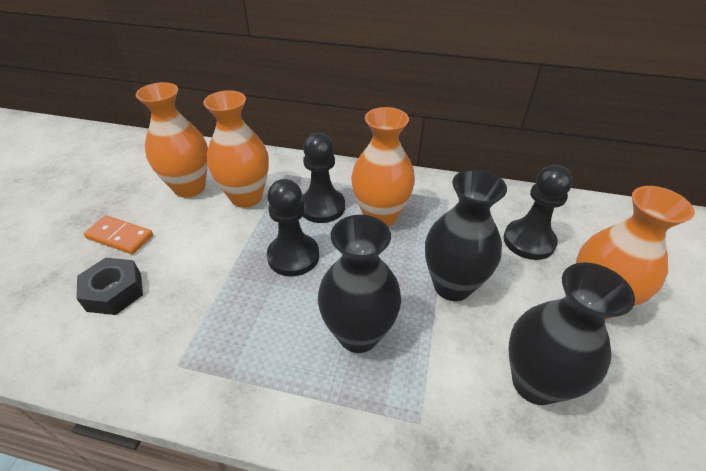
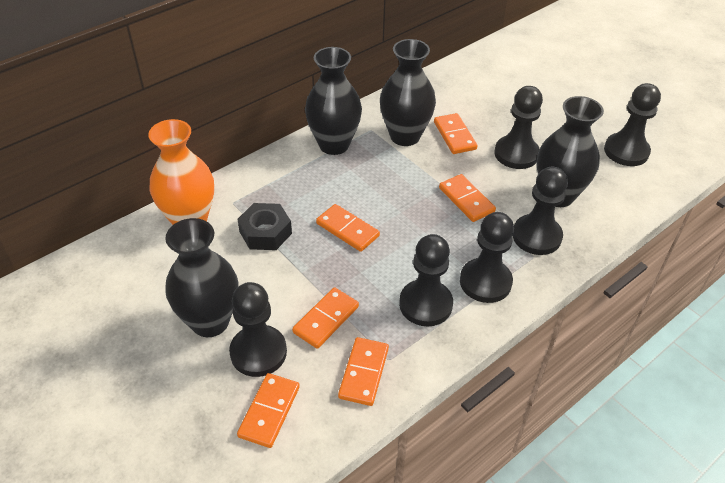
black pawn: 3 -> 6
black vase: 3 -> 4
orange domino: 1 -> 6
orange vase: 4 -> 1

